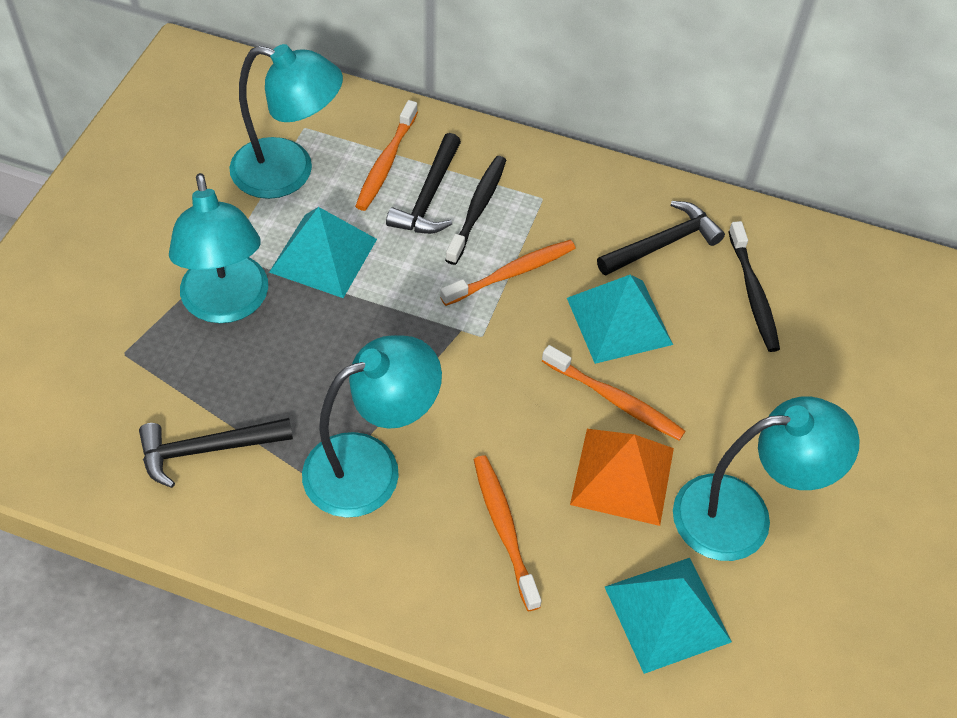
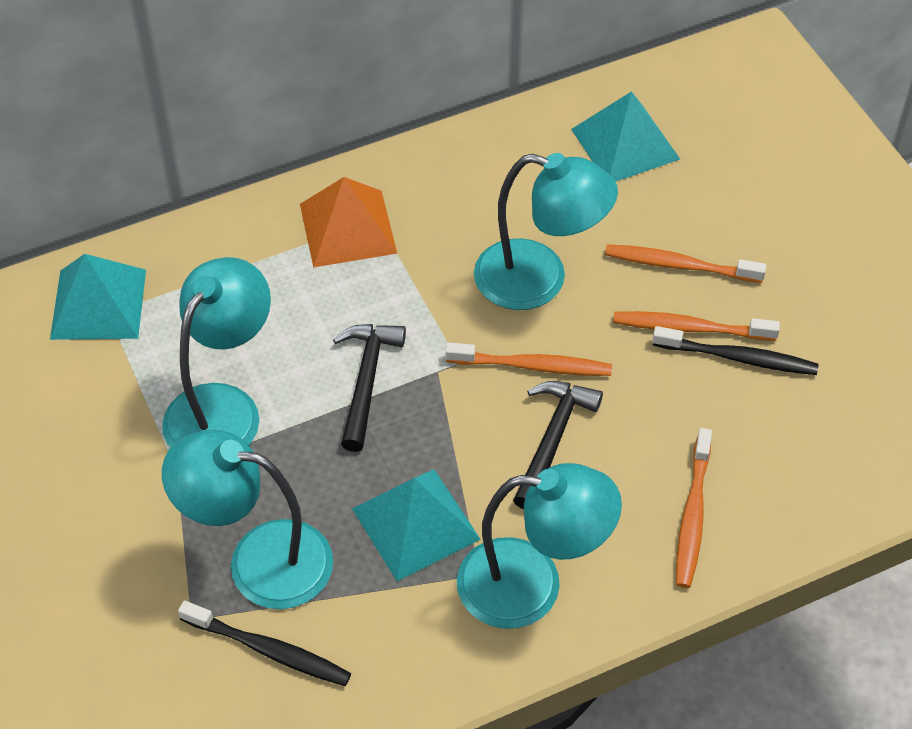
black hammer: 3 -> 2

